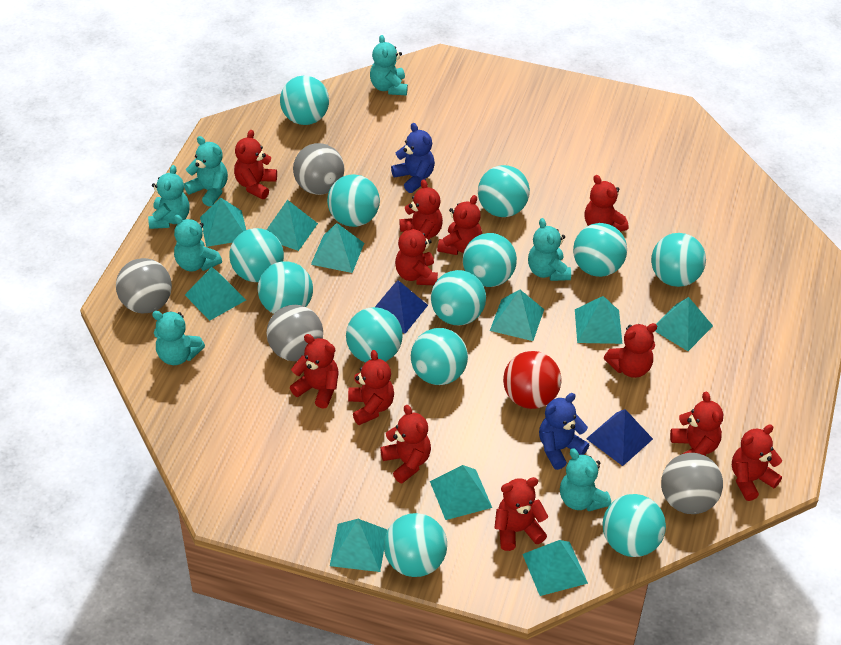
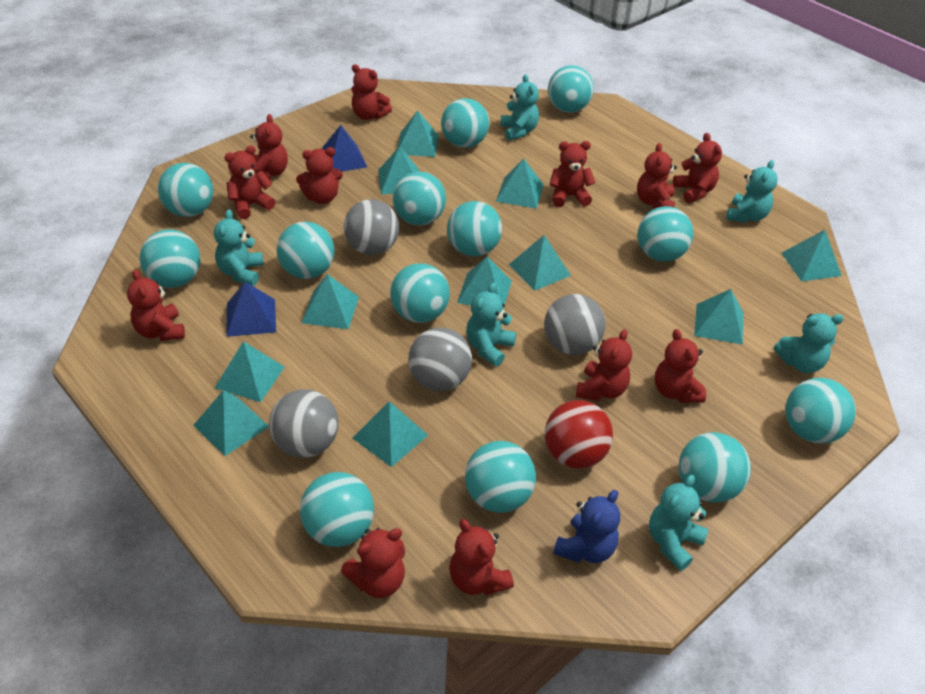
blue teddy bear: 2 -> 1
turquoise pyramid: 10 -> 11
turquoise teddy bear: 7 -> 6

